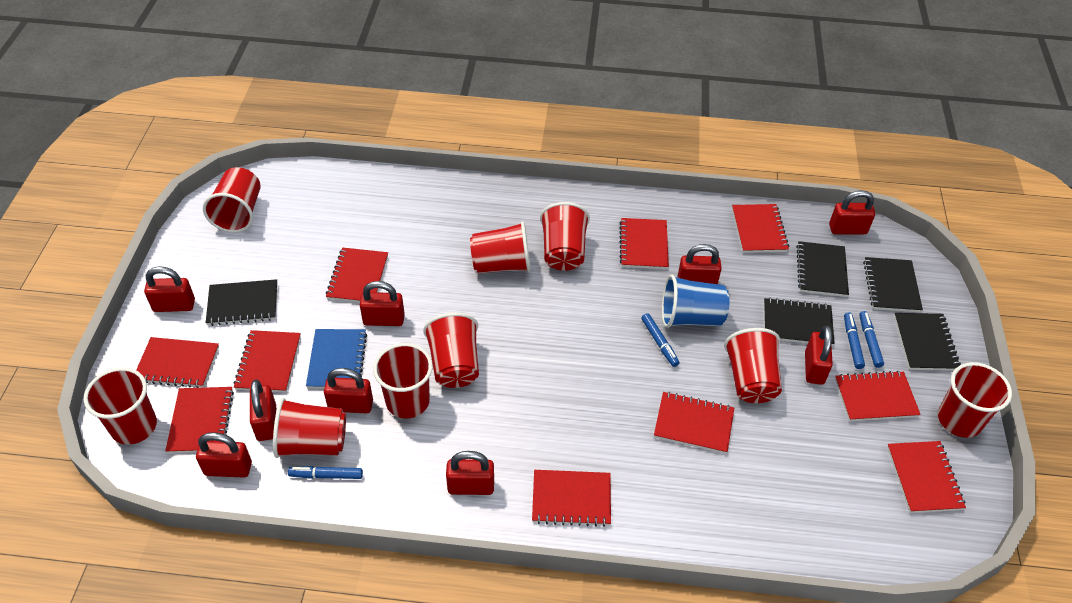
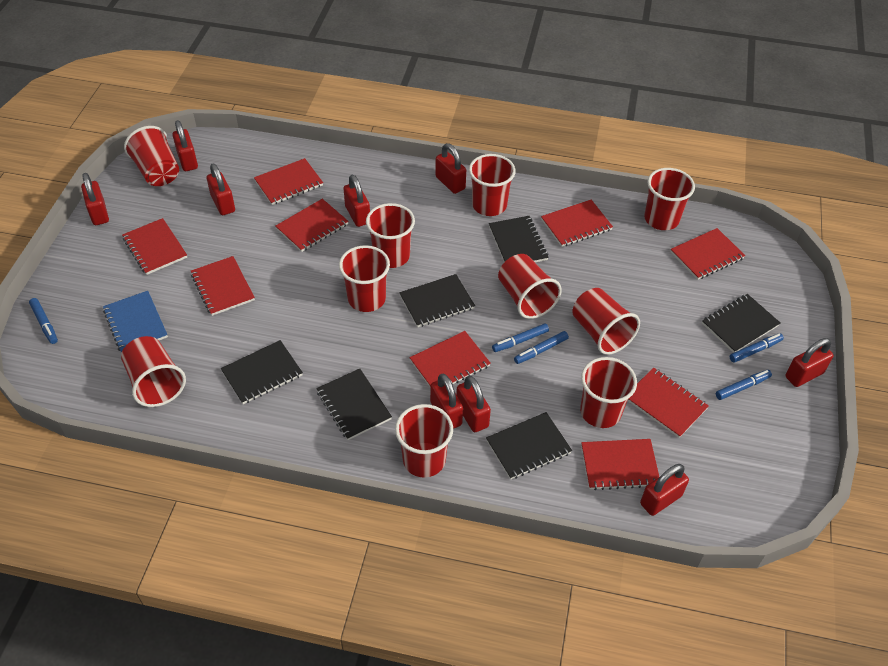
black notebook: 5 -> 6
blue cup: 1 -> 0
blue marker: 4 -> 5
red cup: 9 -> 10
red notebook: 10 -> 9

